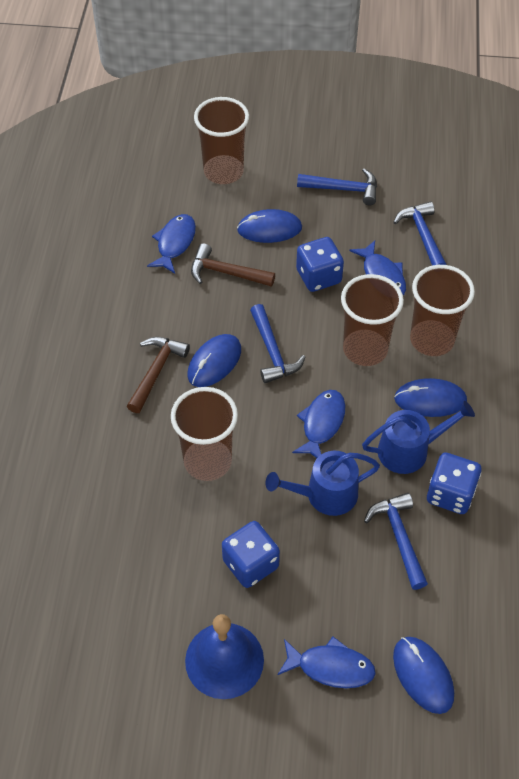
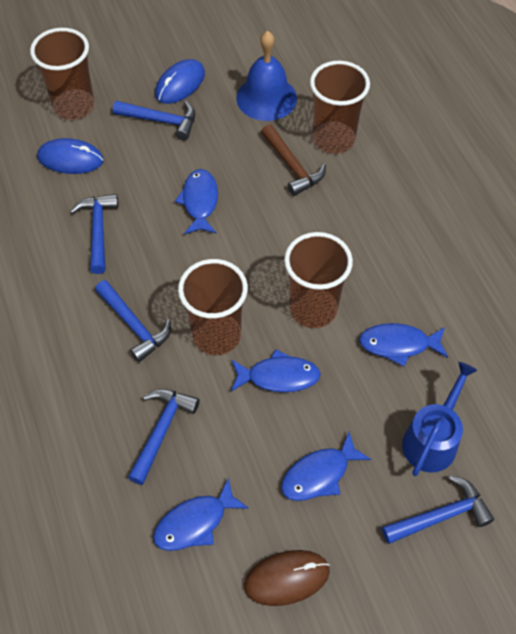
blue dice: 3 -> 0
blue fish: 4 -> 5
blue hammer: 4 -> 5
blue mouse: 4 -> 2
blue watering can: 2 -> 1
brown hammer: 2 -> 1
brown mouse: 0 -> 1

